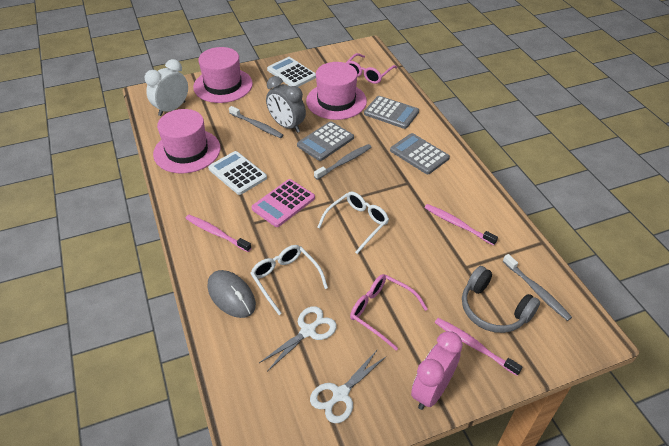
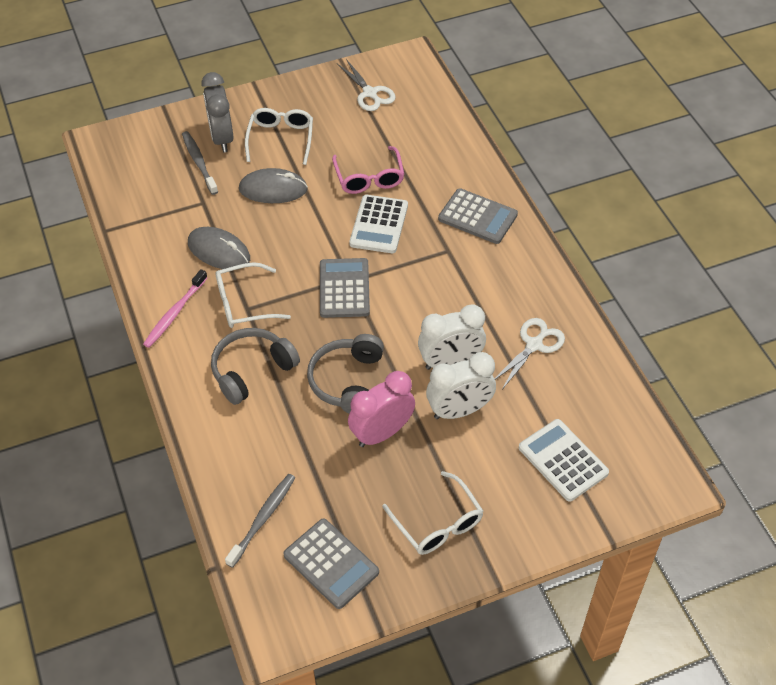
grey headphones: 1 -> 2
grey mouse: 1 -> 2
grey toothbrush: 3 -> 2
pink calculator: 1 -> 0
pink glasses: 2 -> 1
pink hat: 3 -> 0
pink toothbrush: 3 -> 1
white clock: 1 -> 2
white glasses: 2 -> 3

